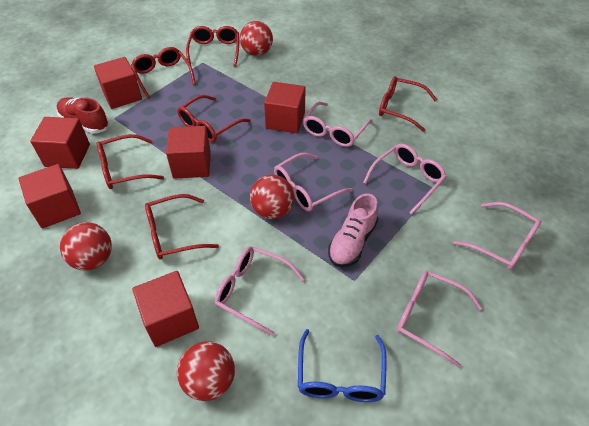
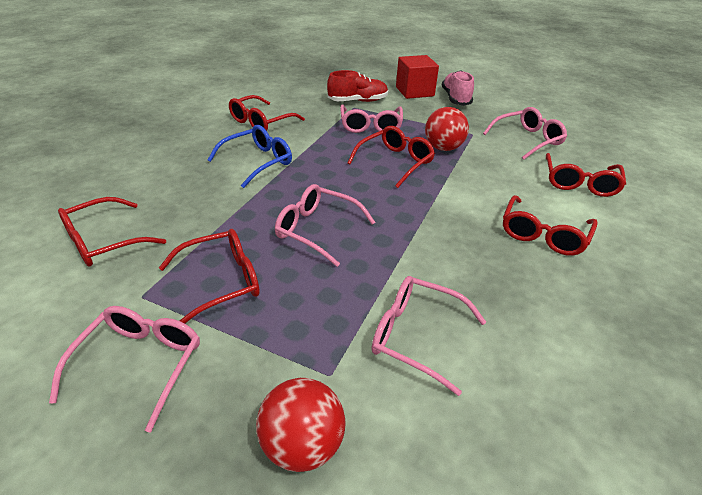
pink glasses: 6 -> 5
red ball: 4 -> 2
red cube: 6 -> 1

